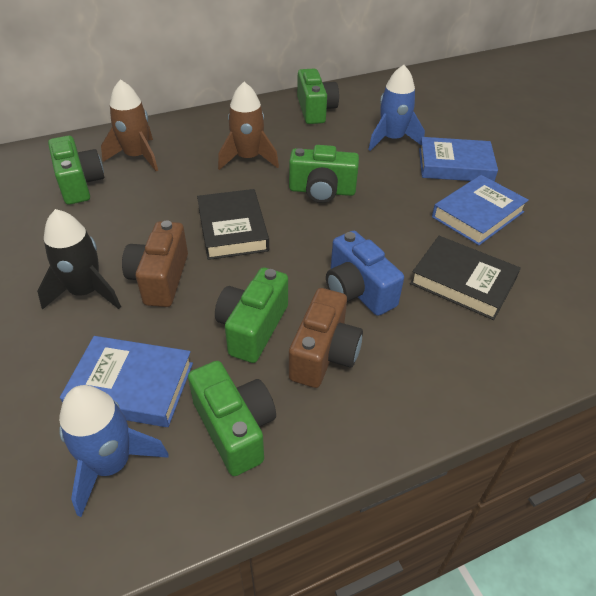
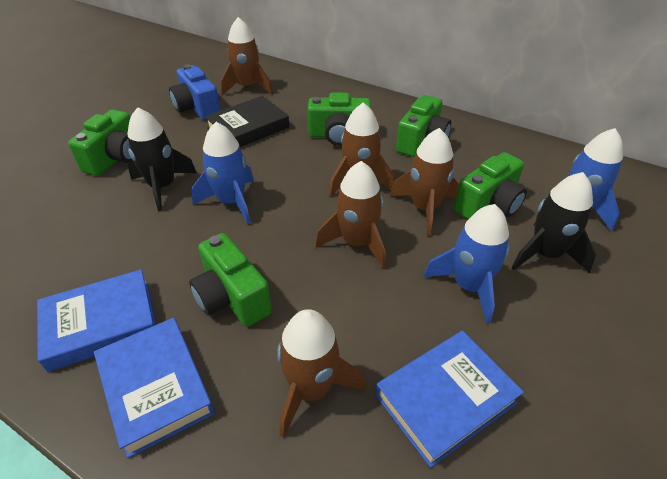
black book: 2 -> 1
black rocket: 1 -> 2
blue rocket: 2 -> 3
brown camera: 2 -> 0
brown rocket: 2 -> 5

